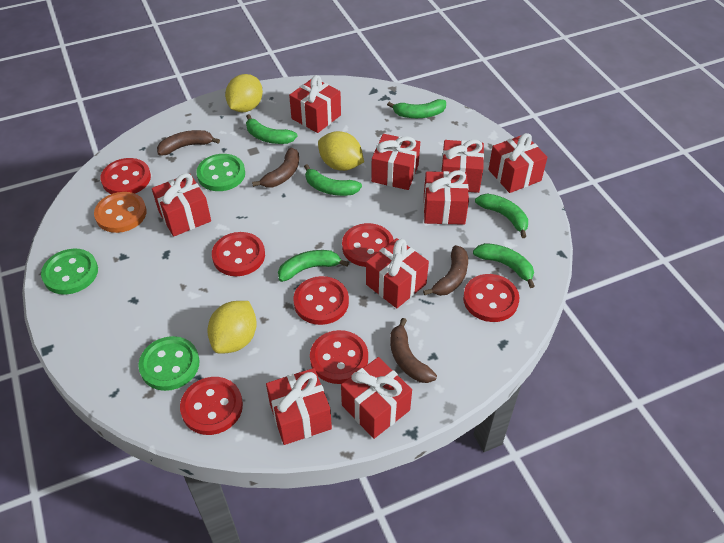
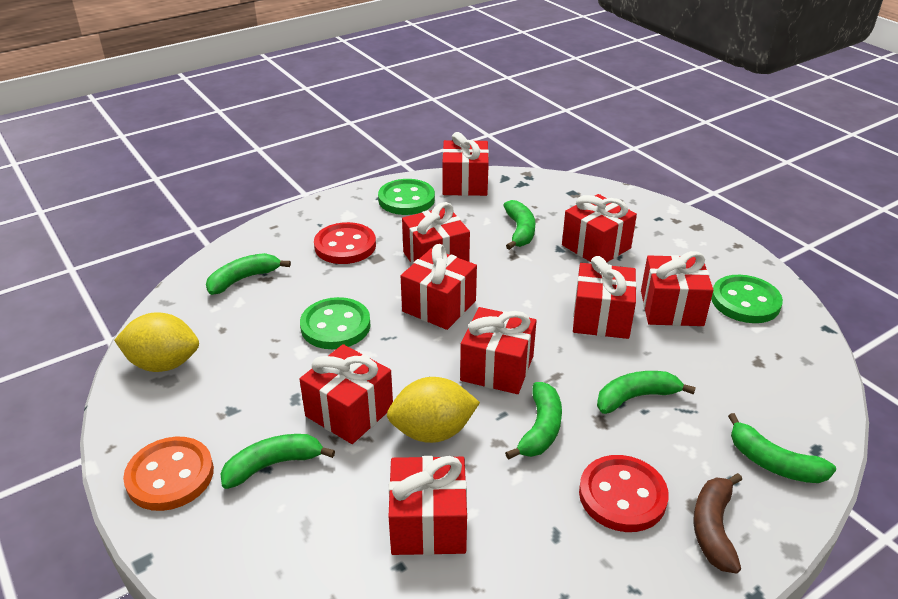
brown banana: 4 -> 1
red button: 7 -> 2
yellow lemon: 3 -> 2

